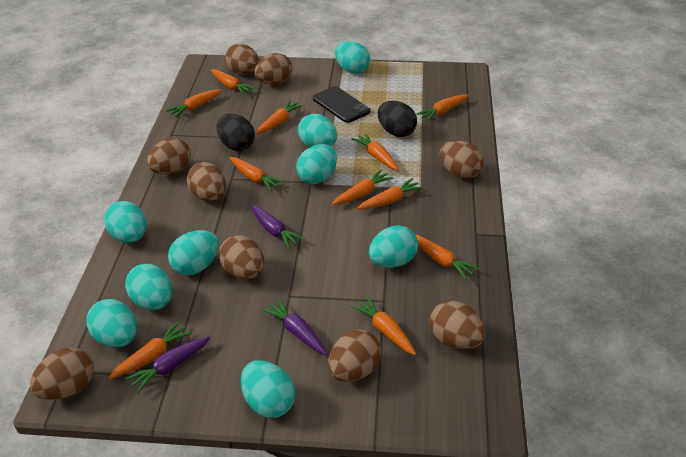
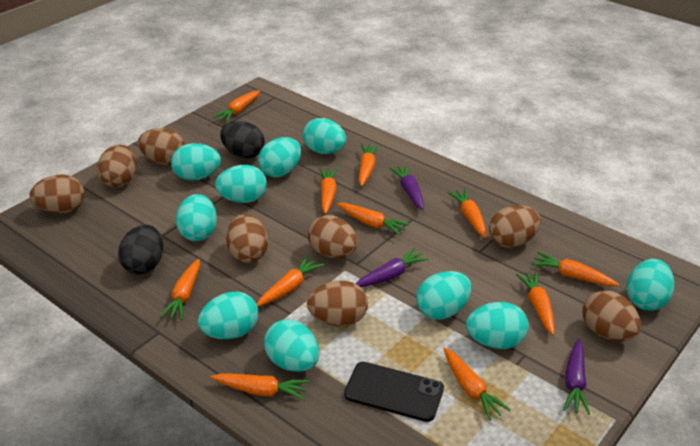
brown egg: 9 -> 8
turquoise egg: 9 -> 10

